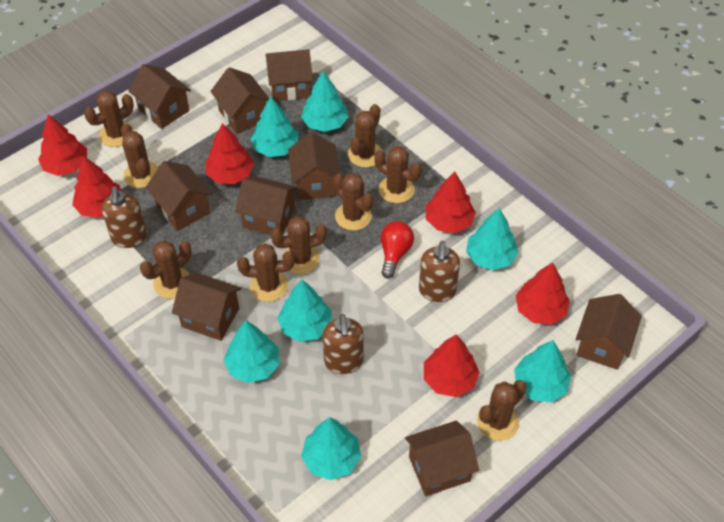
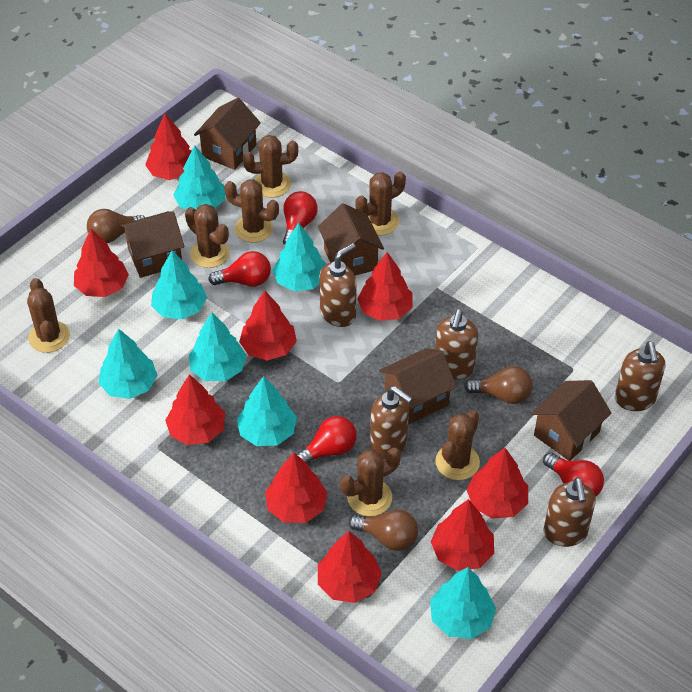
brown cactus: 9 -> 7
brown house: 9 -> 5
brown light bulb: 0 -> 3
brown soap dispenser: 3 -> 5
red light bulb: 1 -> 4
red tree: 6 -> 9

